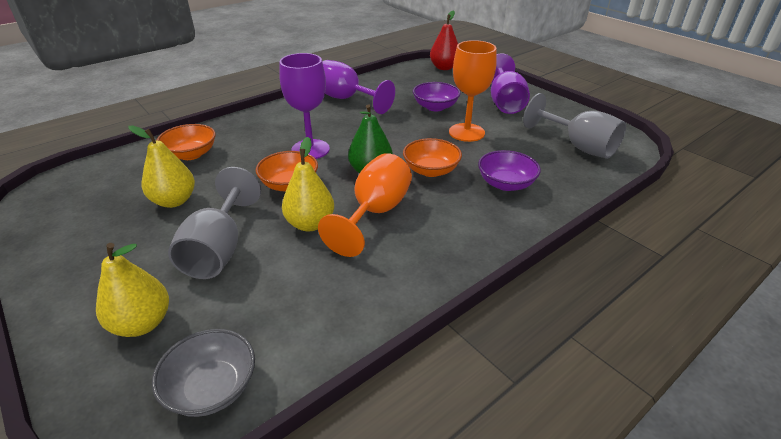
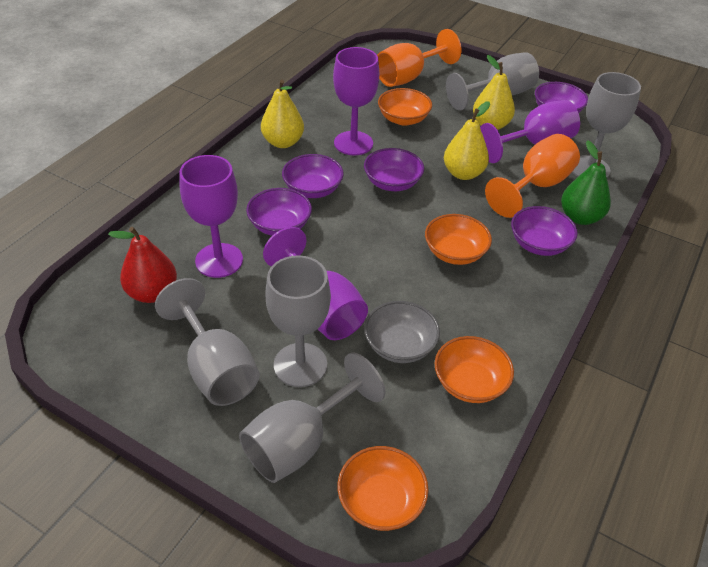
grey goblet: 2 -> 5
orange bowl: 3 -> 4
purple bowl: 2 -> 5
purple goblet: 3 -> 4

